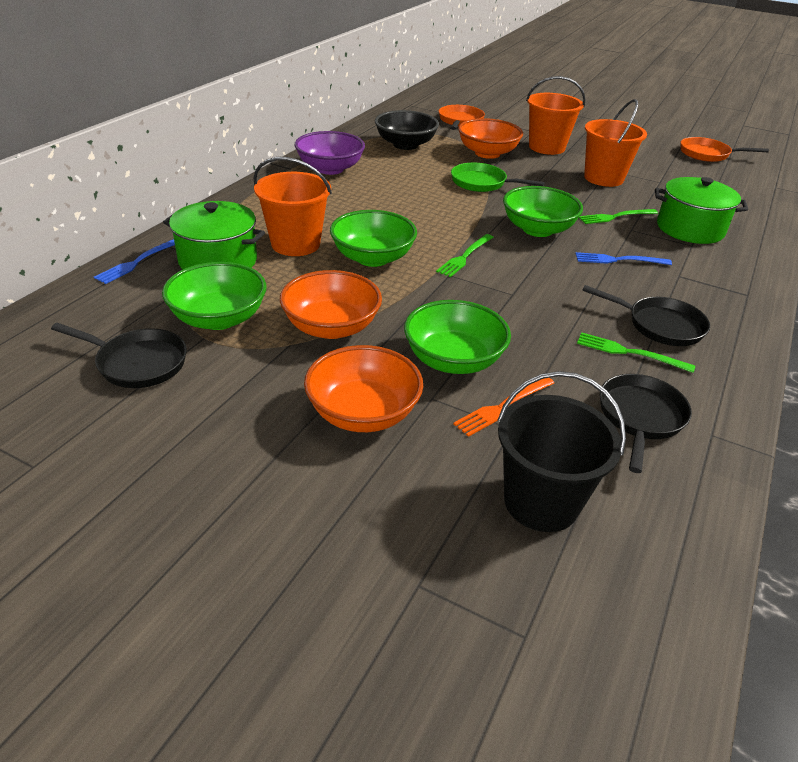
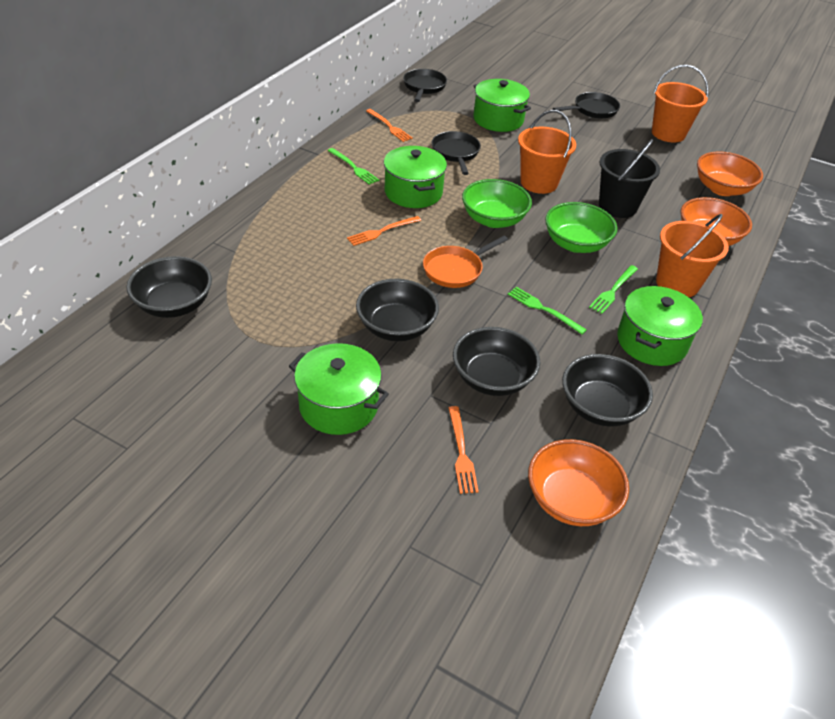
black bowl: 1 -> 4
blue fork: 2 -> 0
green bowl: 4 -> 2
green pan: 1 -> 0
green pot: 2 -> 4
orange fork: 1 -> 3
orange pan: 2 -> 1
purple bowl: 1 -> 0

